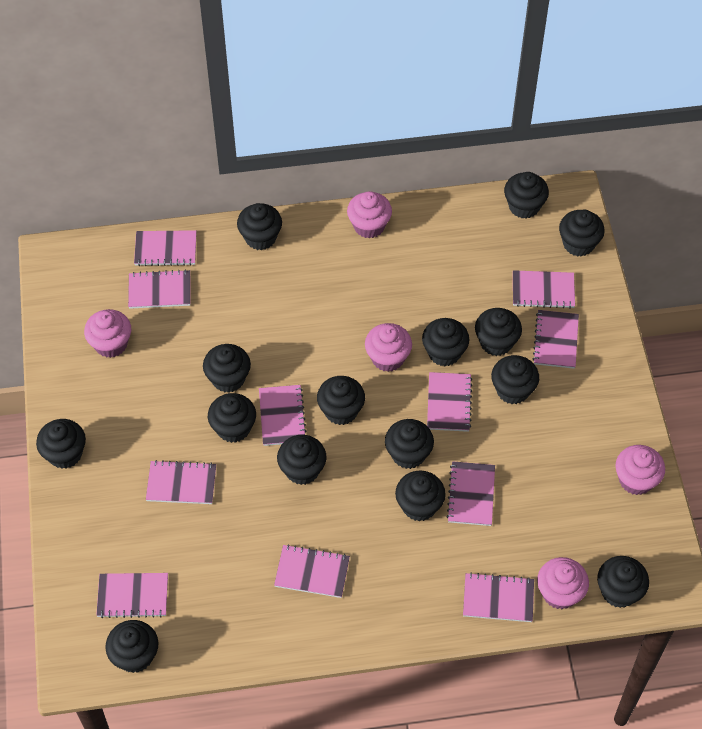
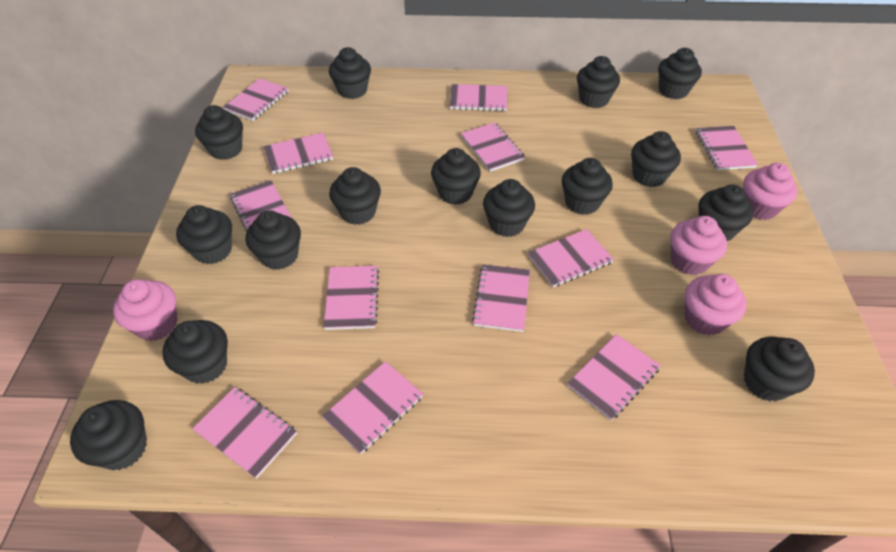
pink cupcake: 5 -> 4
pink notebook: 11 -> 12

